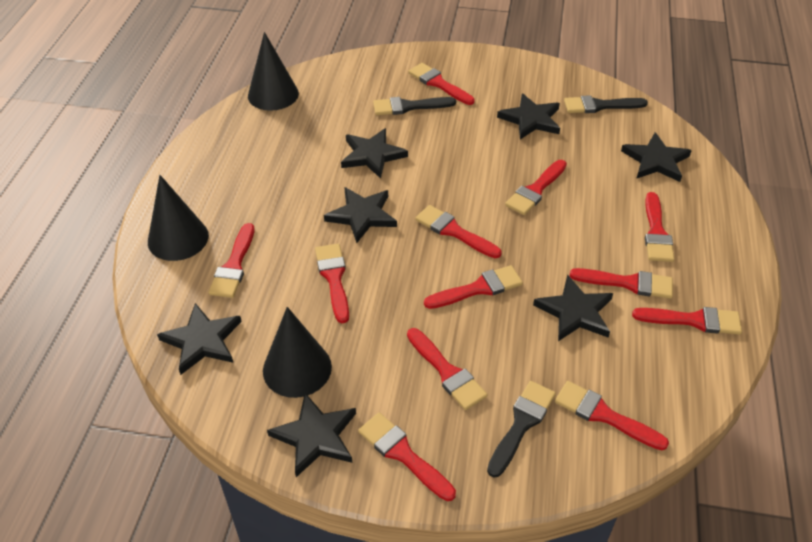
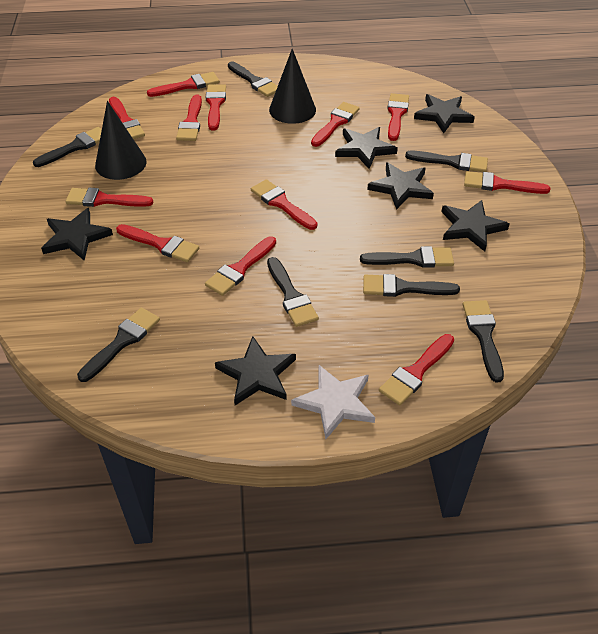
black brush: 3 -> 8
black cone: 3 -> 2
black star: 7 -> 6
white star: 0 -> 1

